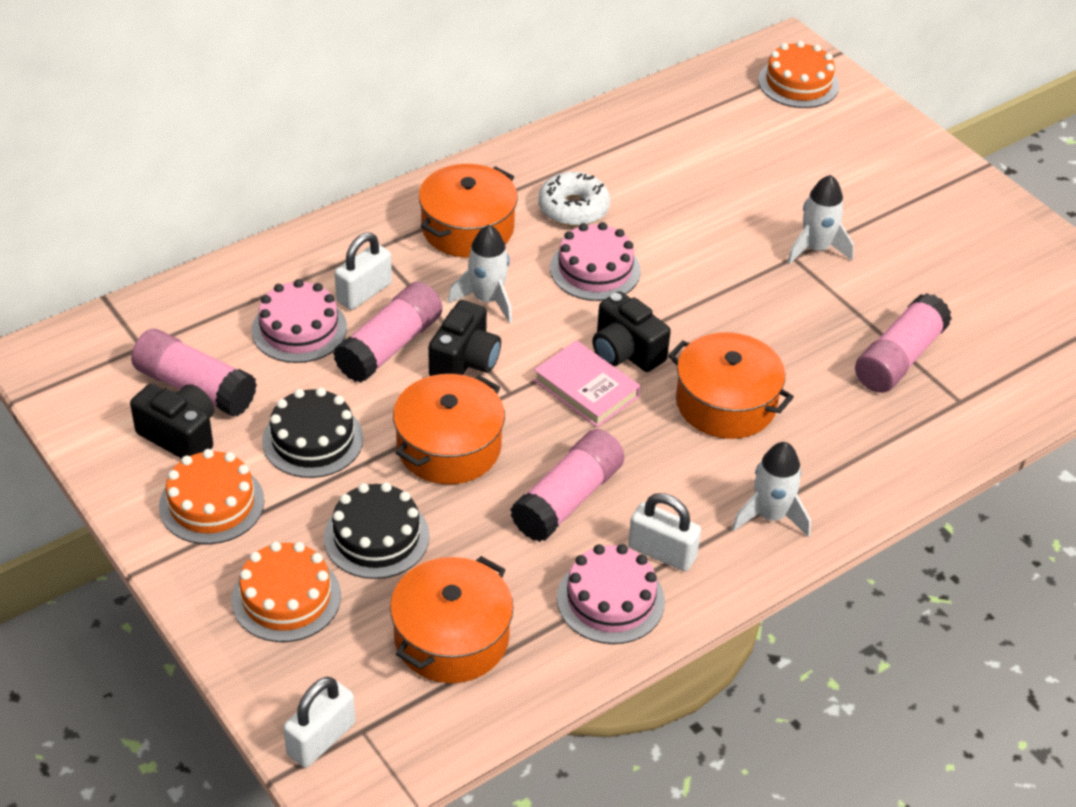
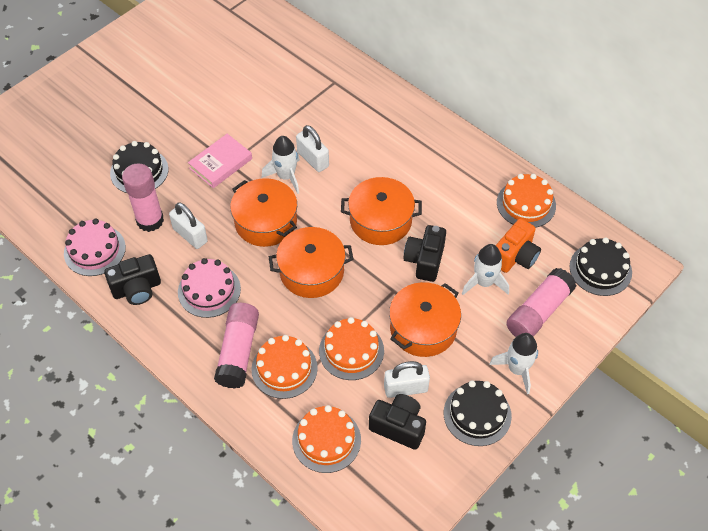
black cake: 2 -> 3
orange cake: 3 -> 4
orange camera: 0 -> 1
pink cake: 3 -> 2
pink glue stick: 4 -> 3
white donut: 1 -> 0

